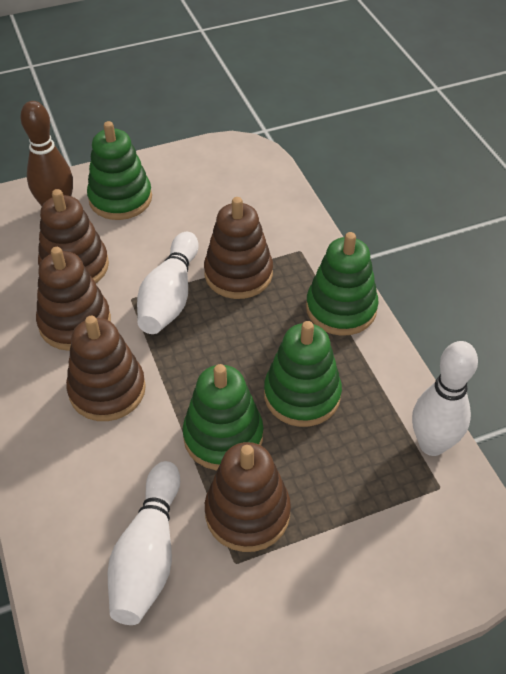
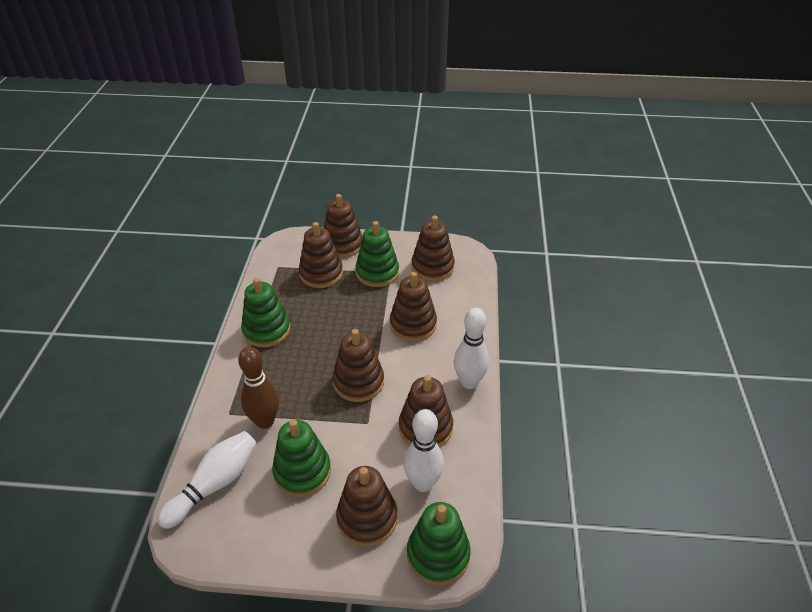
brown stacking toy: 5 -> 7

